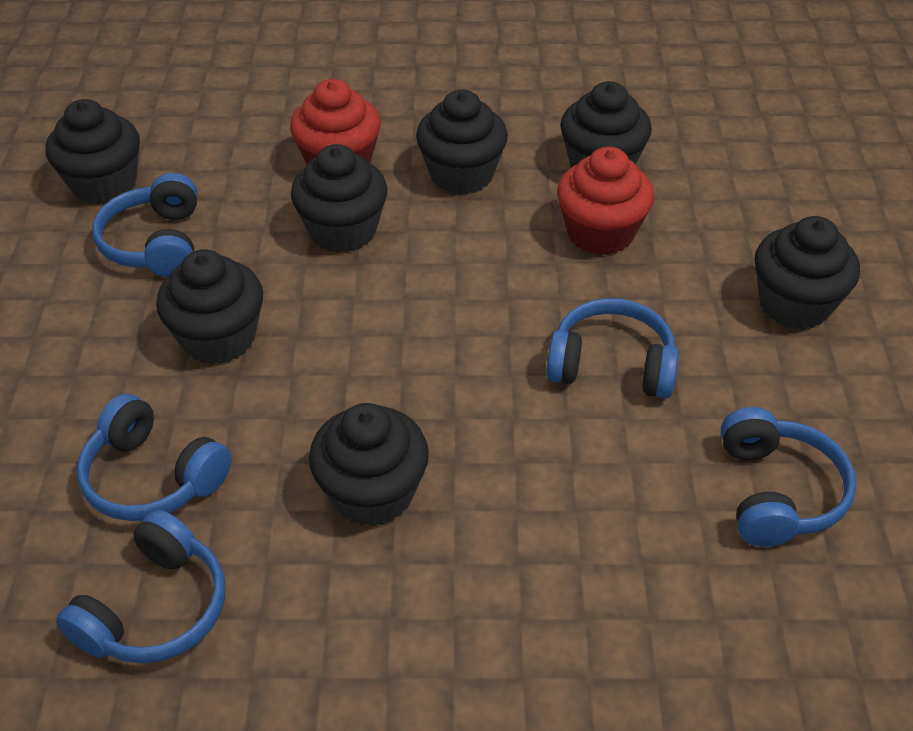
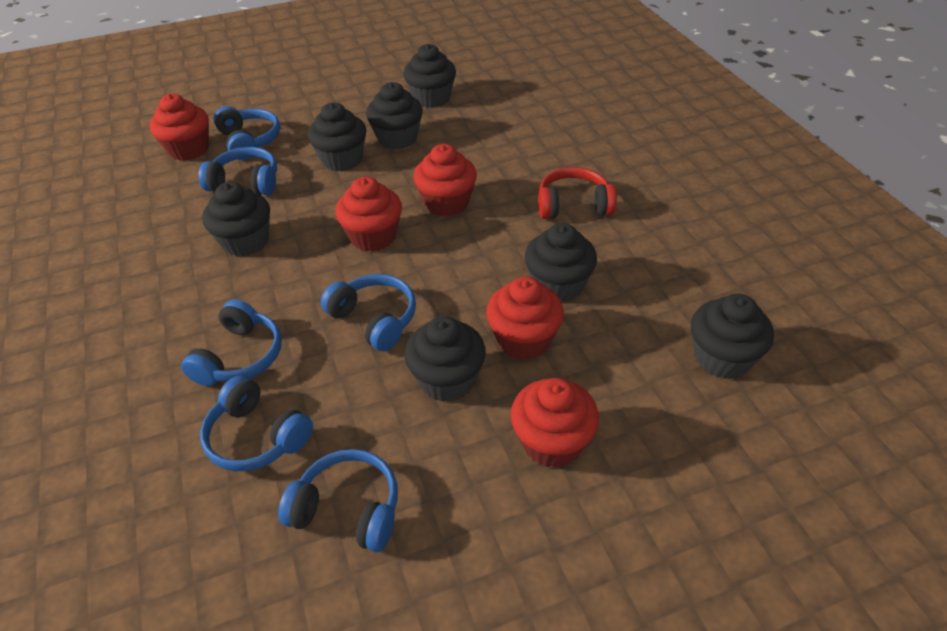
blue headphones: 5 -> 6
red cupcake: 2 -> 5
red headphones: 0 -> 1

